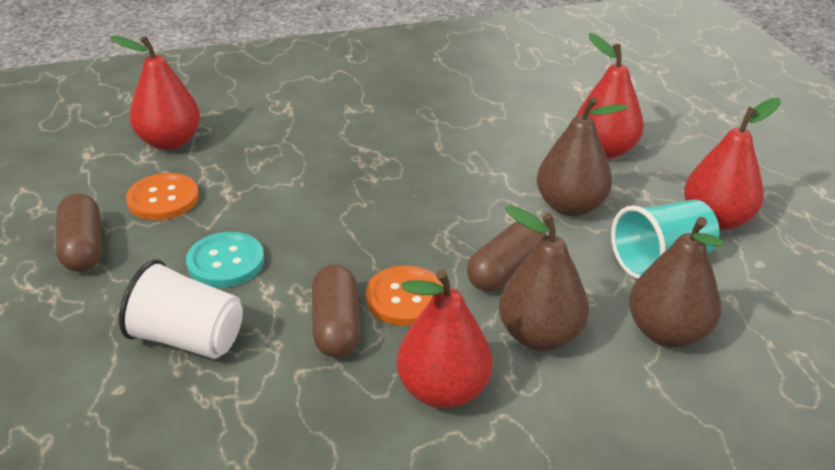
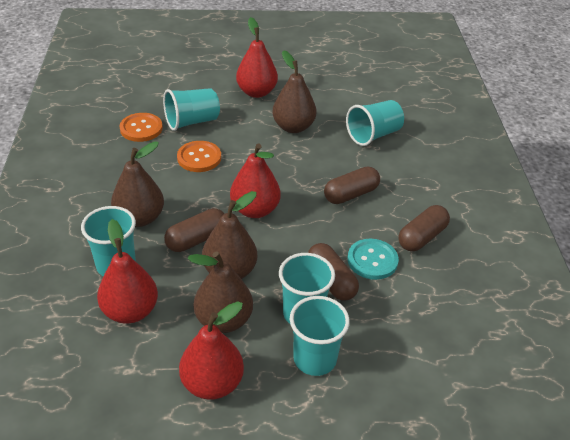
brown capsule: 3 -> 4
brown pear: 3 -> 4
turquoise cup: 1 -> 5
white cup: 1 -> 0

